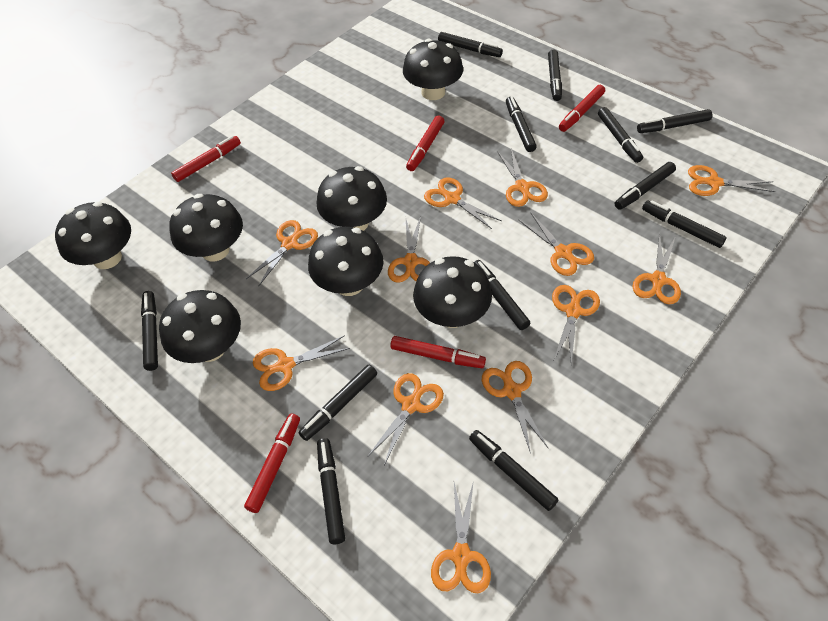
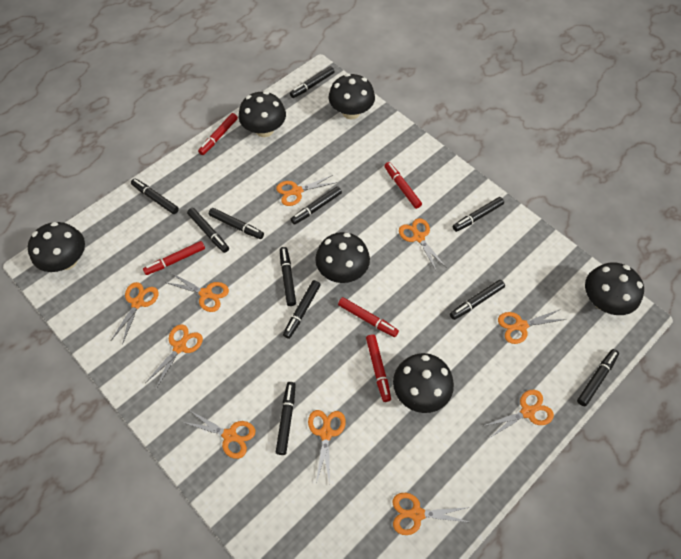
black marker: 12 -> 11
black mushroom: 7 -> 6
orange scissors: 12 -> 10

